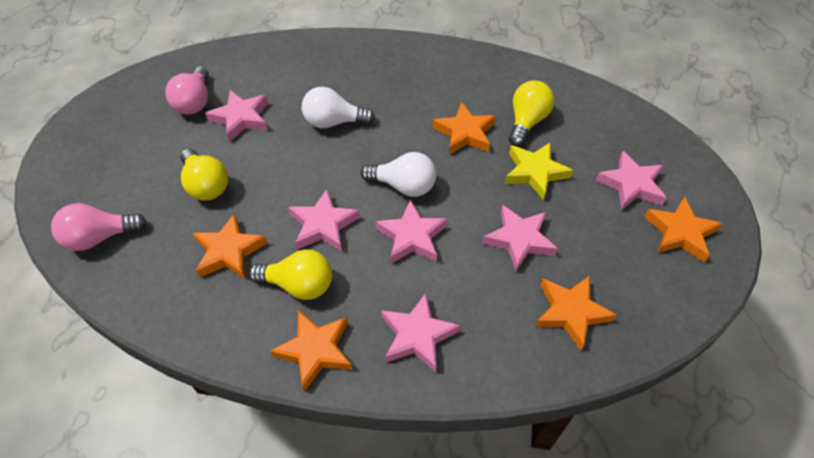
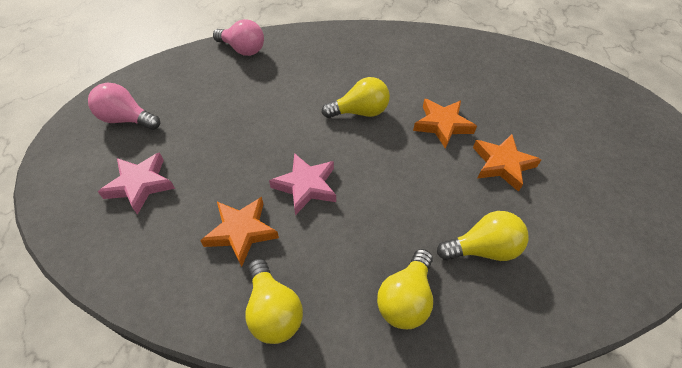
orange star: 5 -> 3
pink star: 6 -> 2
white light bulb: 2 -> 0
yellow light bulb: 3 -> 4
yellow star: 1 -> 0

